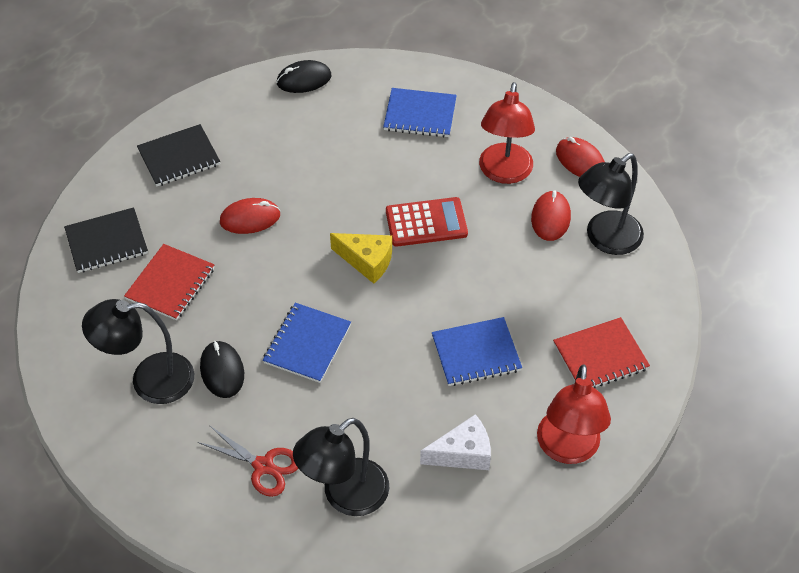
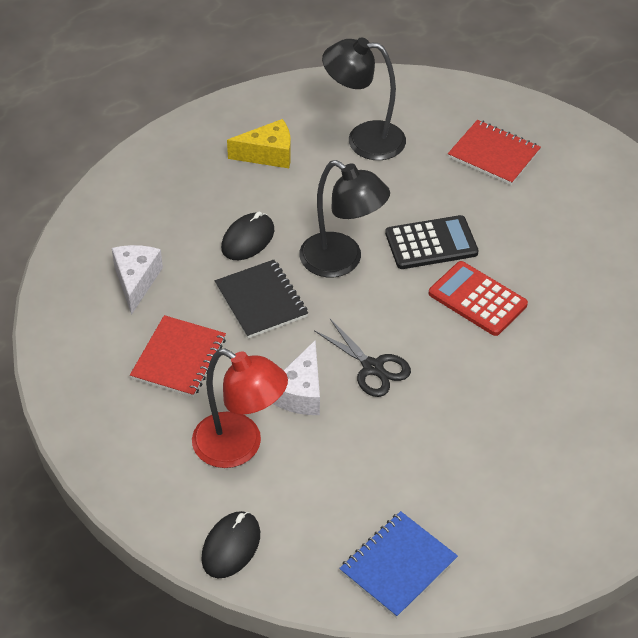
black calculator: 0 -> 1
black lamp: 3 -> 2
black notebook: 2 -> 1
black scissors: 0 -> 1
blue notebook: 3 -> 1
red lamp: 2 -> 1
red mouse: 3 -> 0
red scissors: 1 -> 0
white cheese: 1 -> 2

